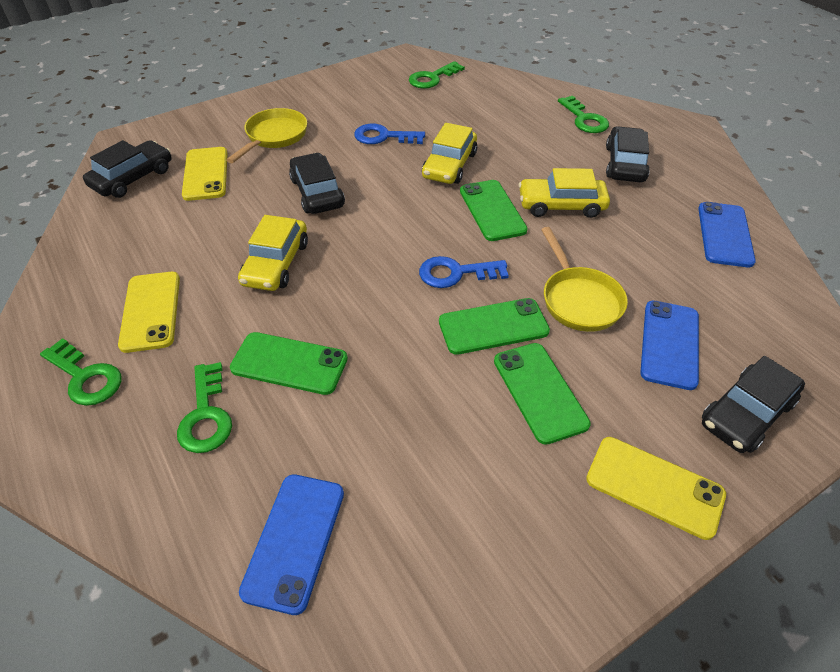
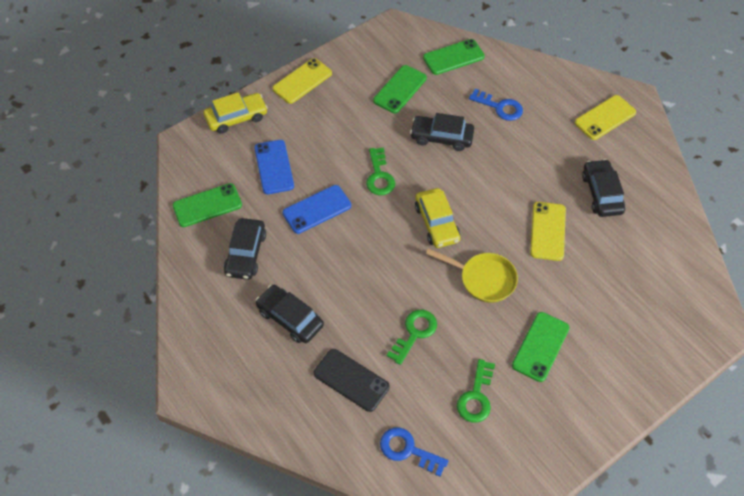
black phone: 0 -> 1
blue phone: 3 -> 2
green key: 4 -> 3
yellow car: 3 -> 2
yellow pan: 2 -> 1

